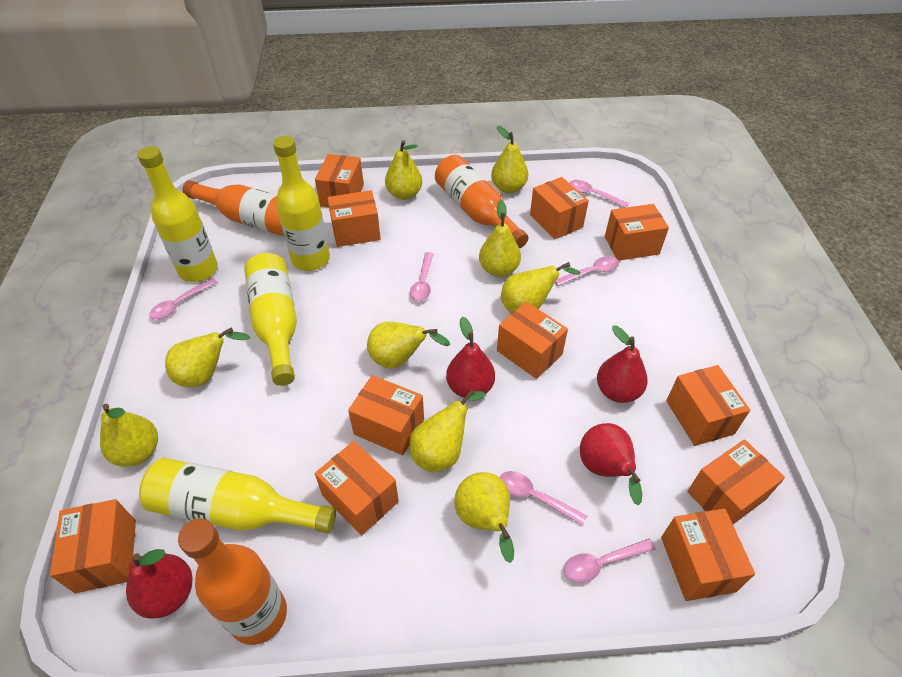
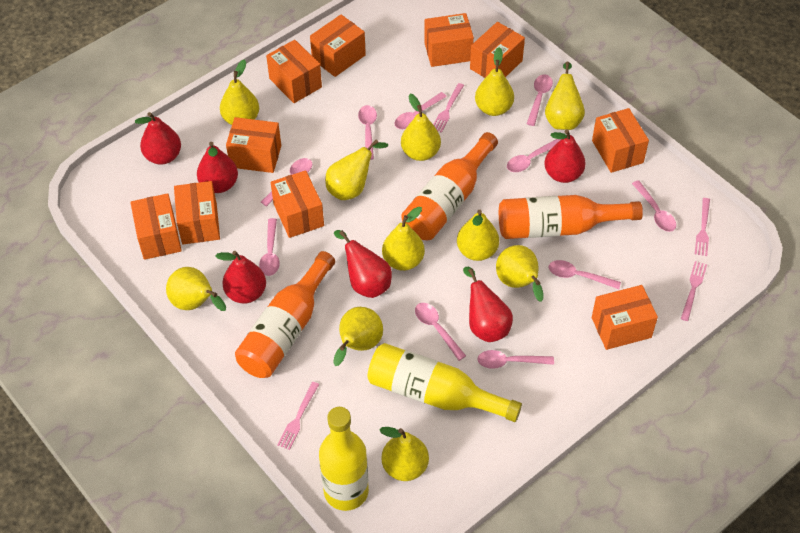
orange box: 11 -> 10
pink fork: 0 -> 4
pink spoon: 6 -> 10
red pear: 4 -> 6
yellow bottle: 4 -> 2
yellow pear: 9 -> 11

